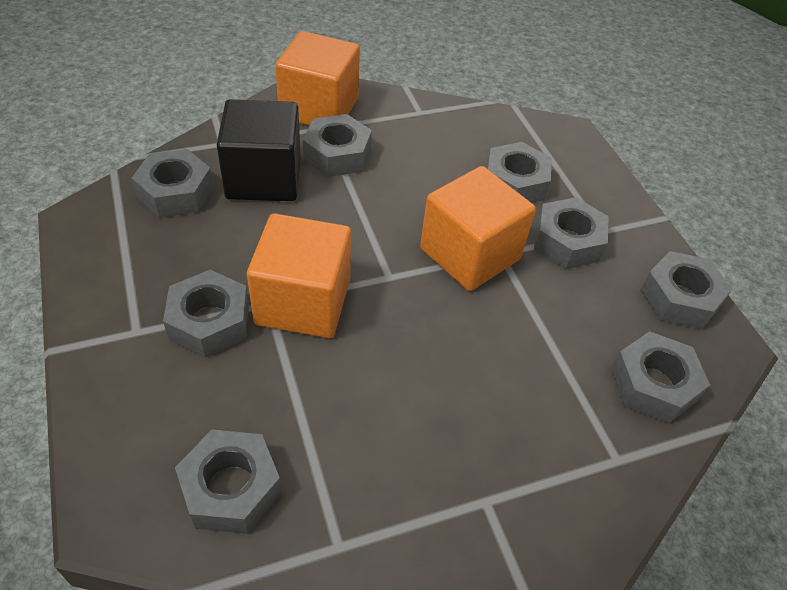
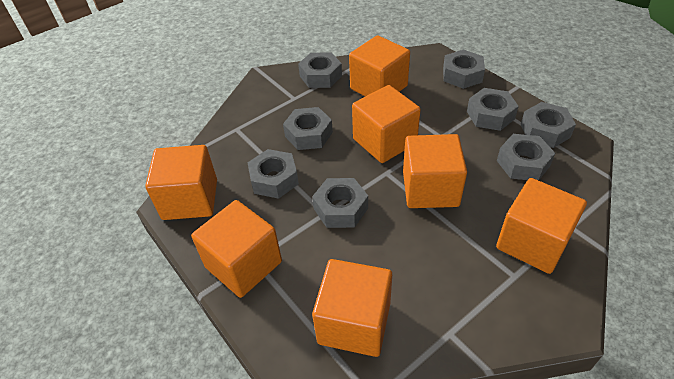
black cube: 1 -> 0
orange cube: 3 -> 7

